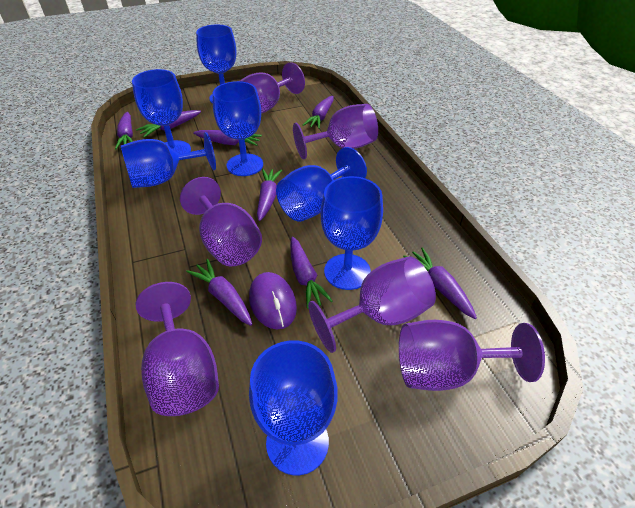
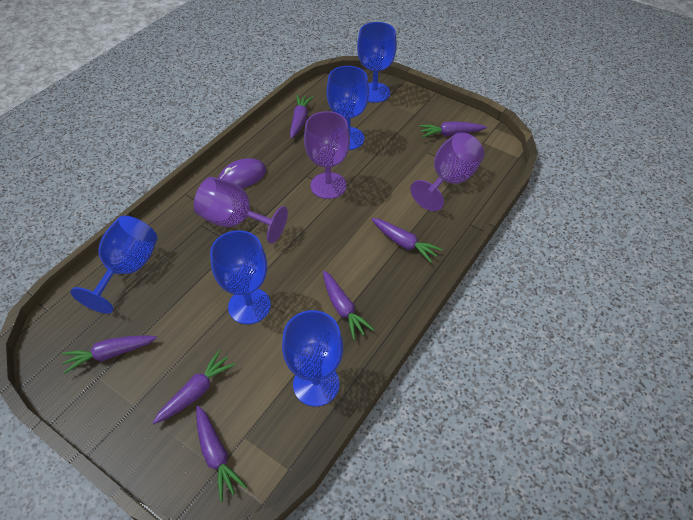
blue goblet: 7 -> 5
purple carrot: 8 -> 7
purple goblet: 6 -> 3

